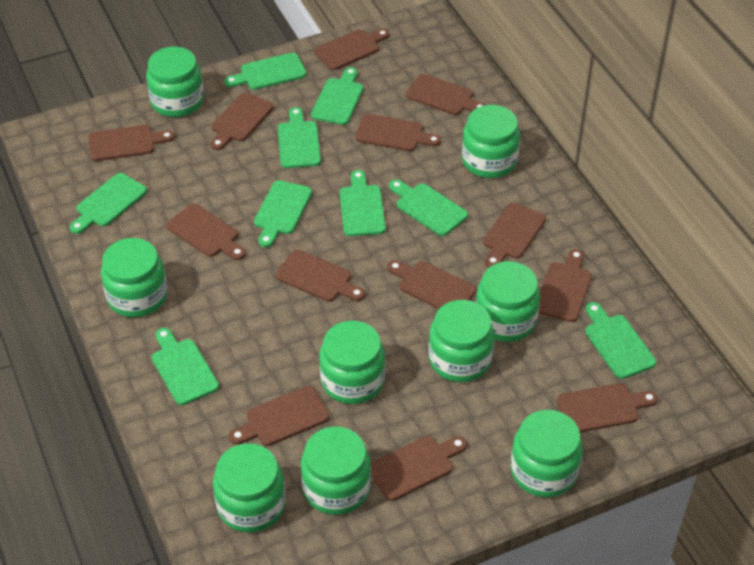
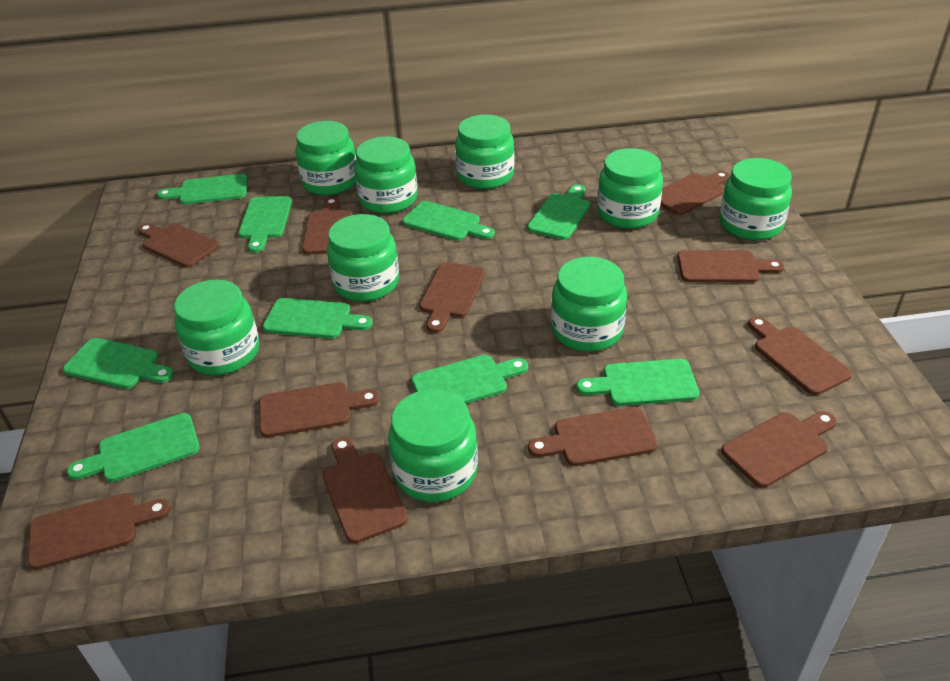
brown cutting board: 13 -> 11

